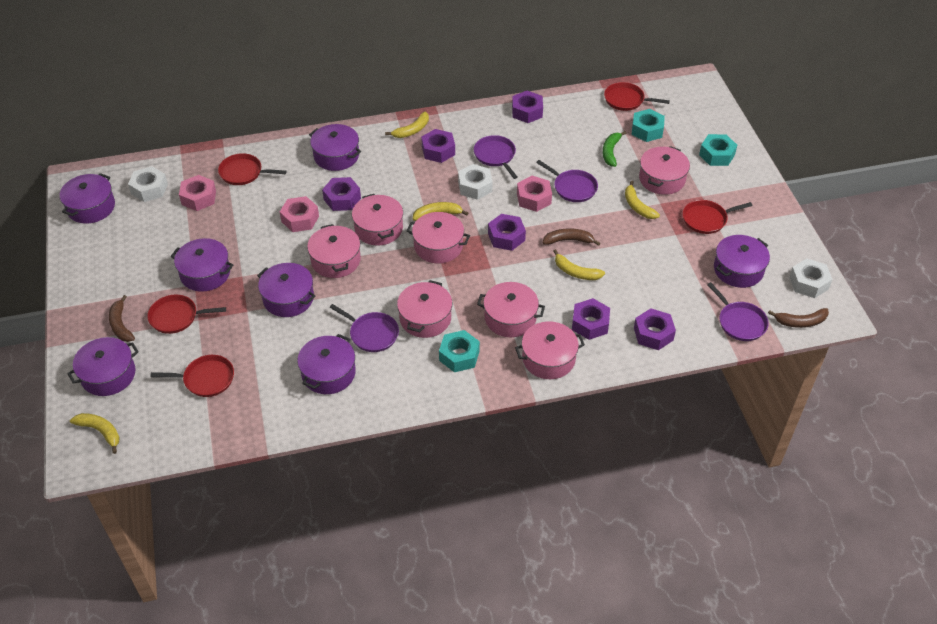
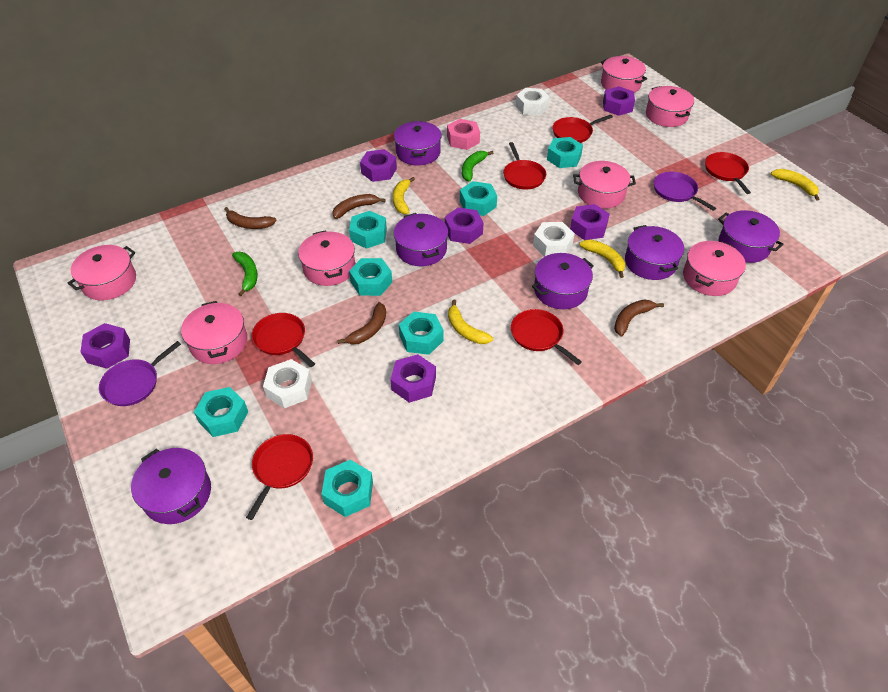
brown banana: 3 -> 4
green banana: 1 -> 2
pink nut: 3 -> 1
purple pan: 4 -> 2
purple pot: 7 -> 6
red pan: 5 -> 6
turquoise nut: 3 -> 7
yellow banana: 5 -> 4

